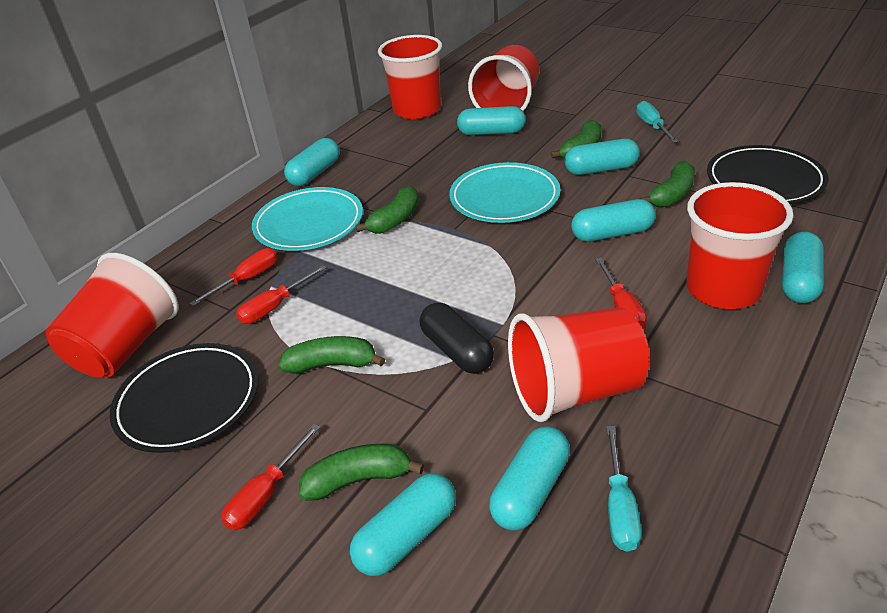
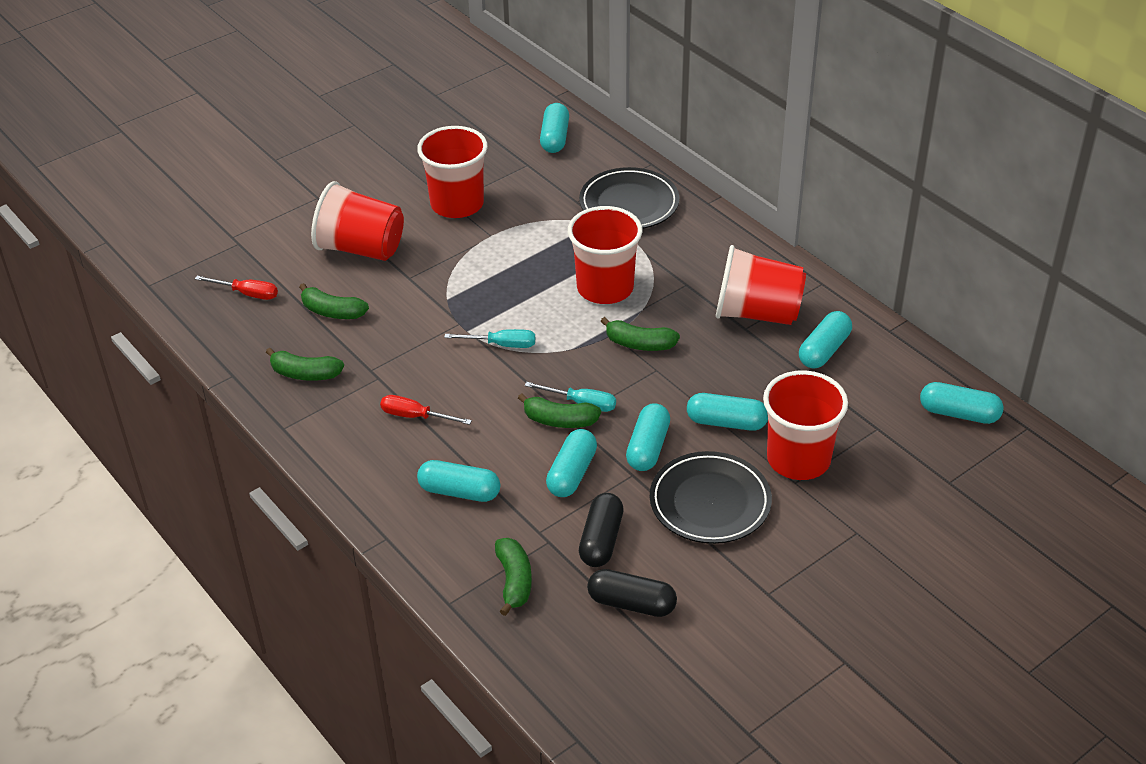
black capsule: 1 -> 2
red screwdriver: 4 -> 2
turquoise plate: 2 -> 0

